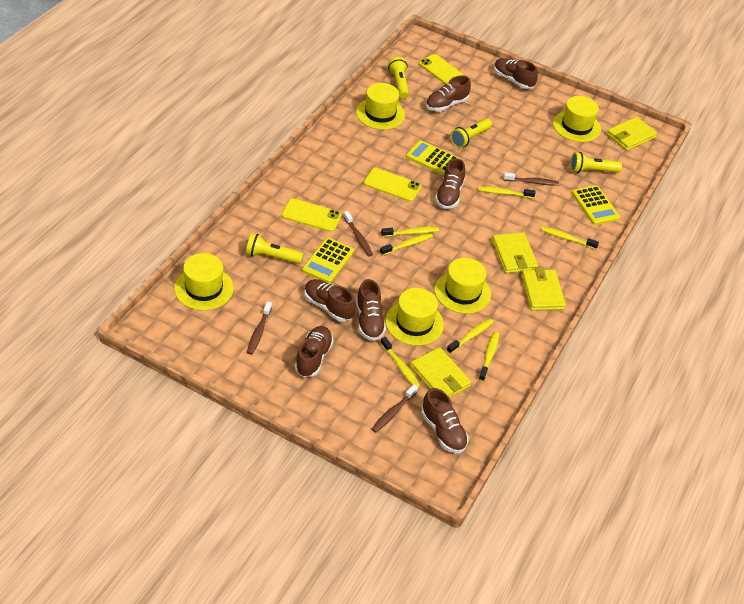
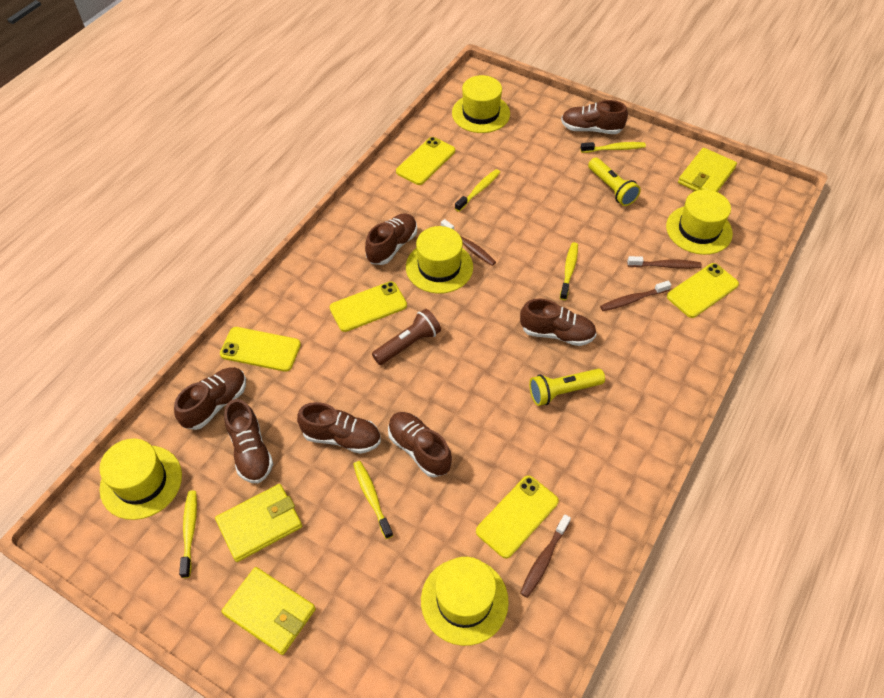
brown flashlight: 0 -> 1
yellow calculator: 3 -> 0
yellow flashlight: 4 -> 2
yellow phone: 3 -> 5
yellow toothbrush: 7 -> 5
yellow wallet: 4 -> 3

